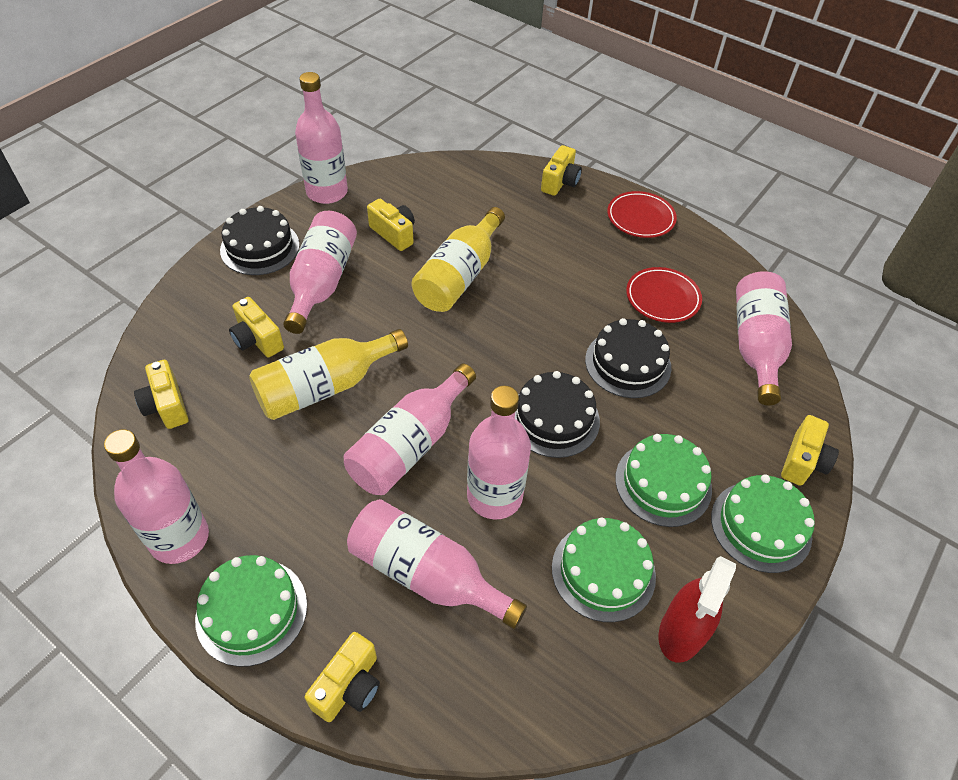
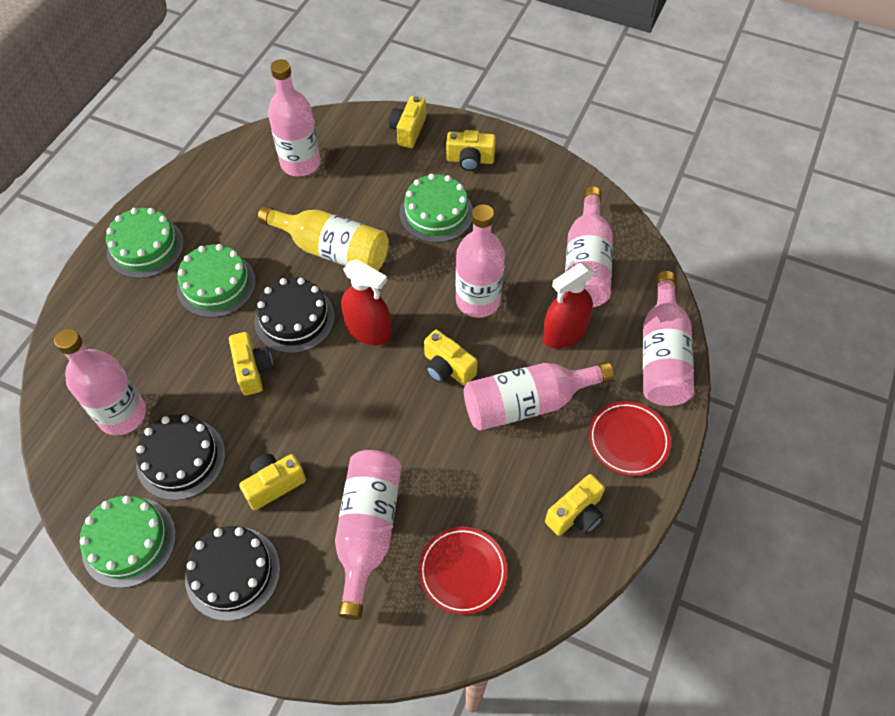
red spray bottle: 1 -> 2
yellow bottle: 2 -> 1

